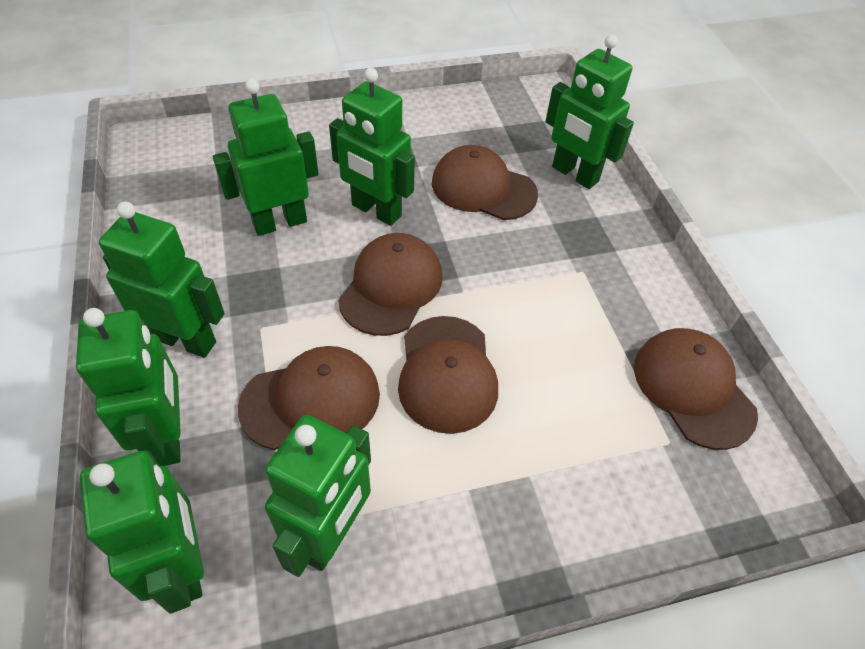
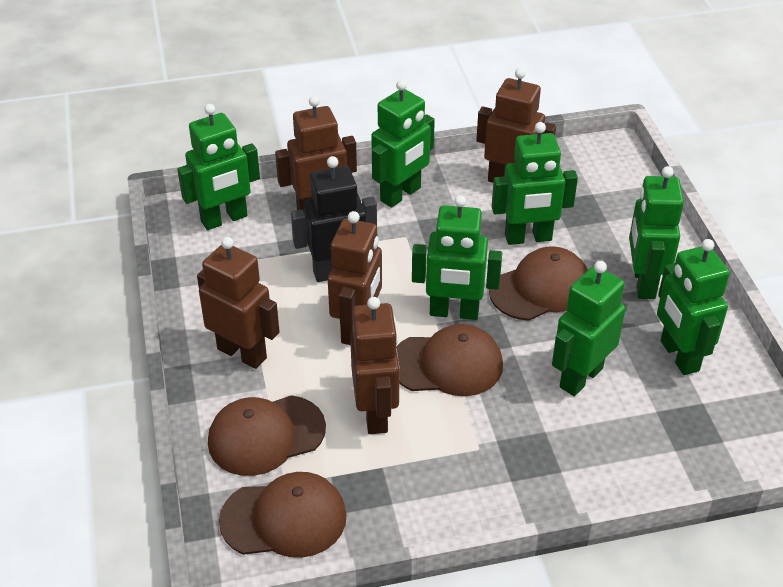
black robot: 0 -> 1
brown cap: 5 -> 4
brown robot: 0 -> 5

